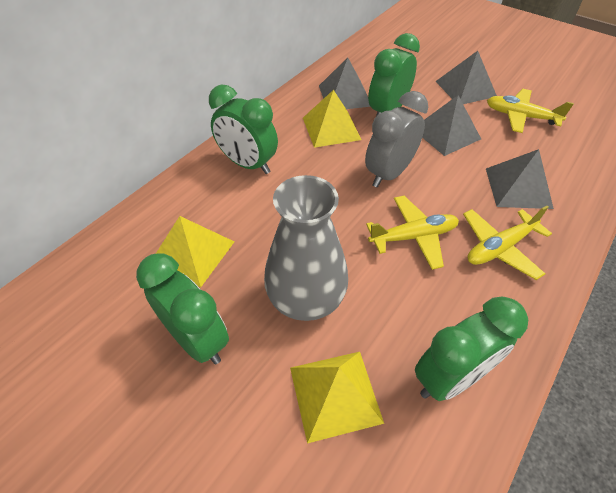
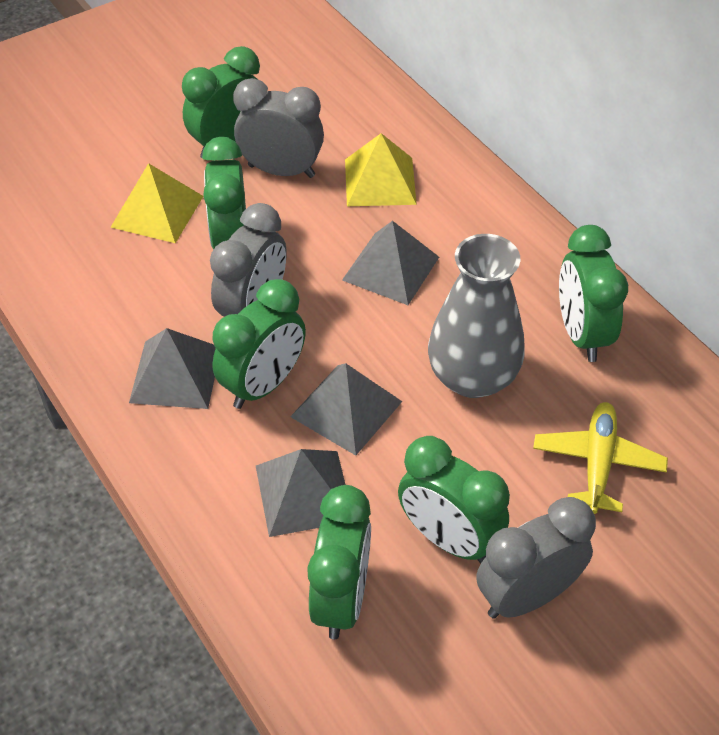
green clock: 4 -> 6
grey clock: 1 -> 3
yellow plane: 3 -> 1
yellow pyramid: 3 -> 2

